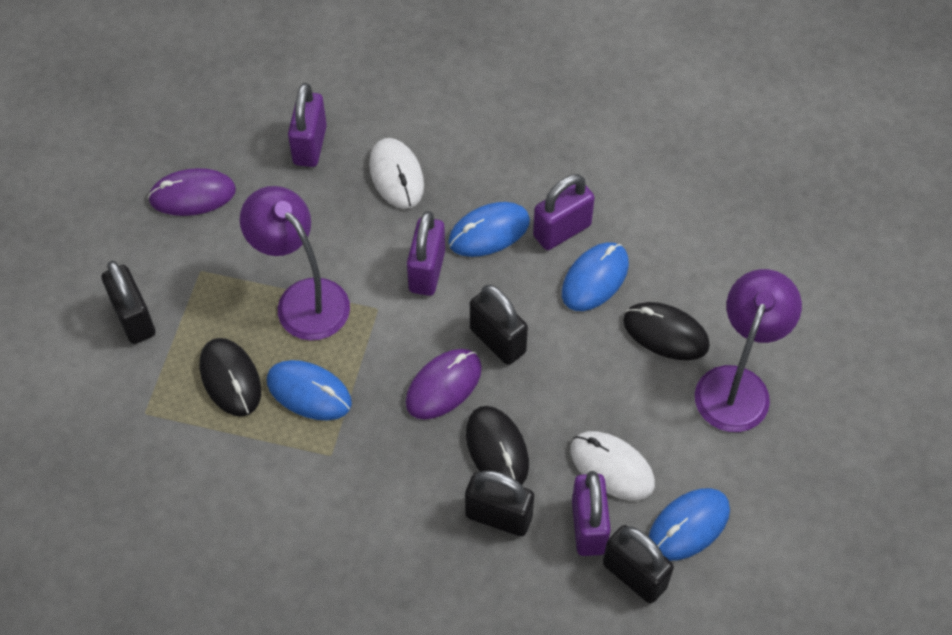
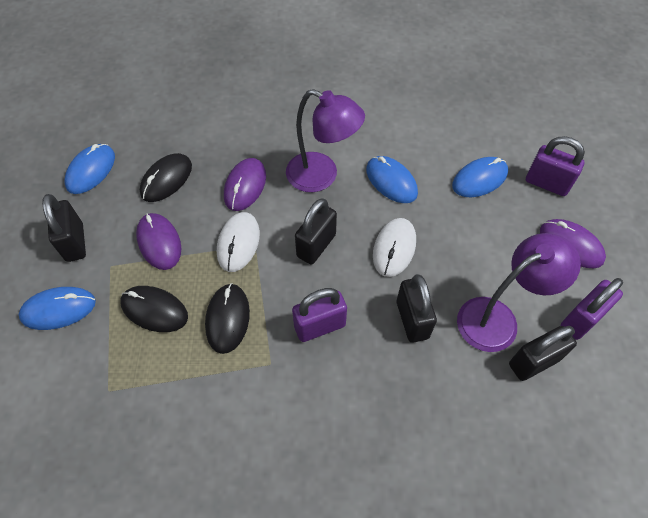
purple mouse: 2 -> 3
purple padlock: 4 -> 3

